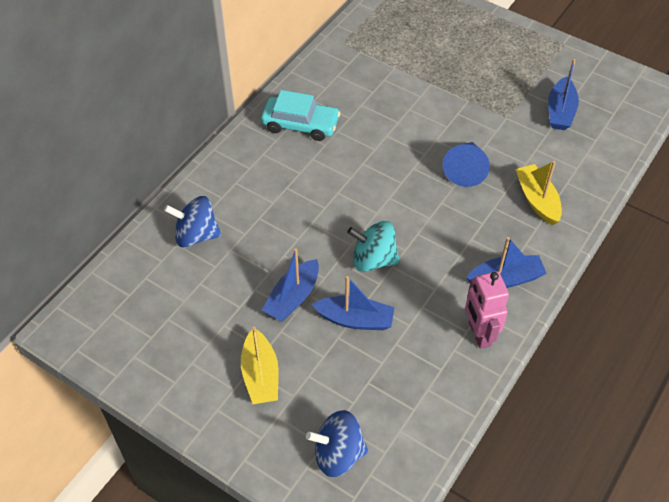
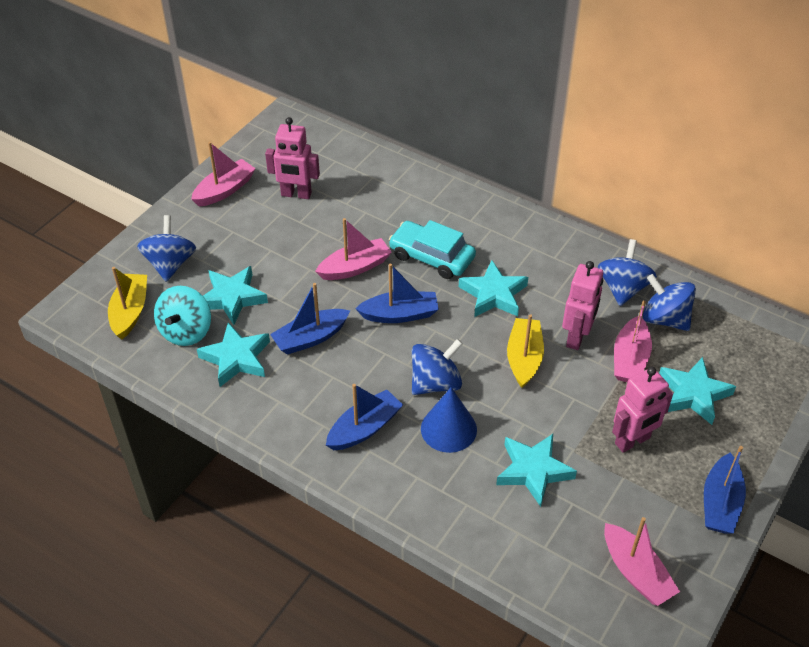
blue spinning top: 2 -> 4
pink boat: 0 -> 4
pink robot: 1 -> 3
turquoise star: 0 -> 5

